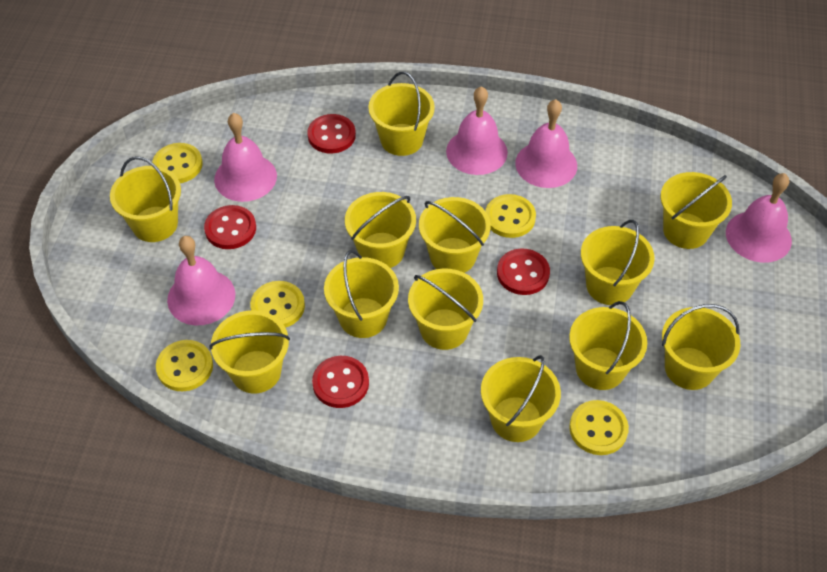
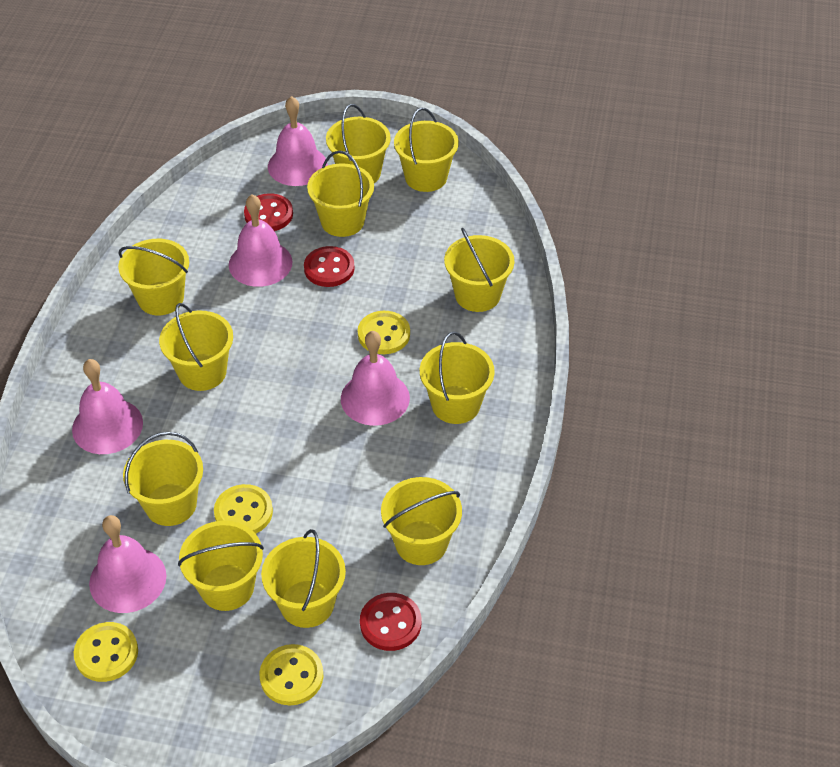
red button: 4 -> 3
yellow bucket: 12 -> 11
yellow button: 5 -> 4

